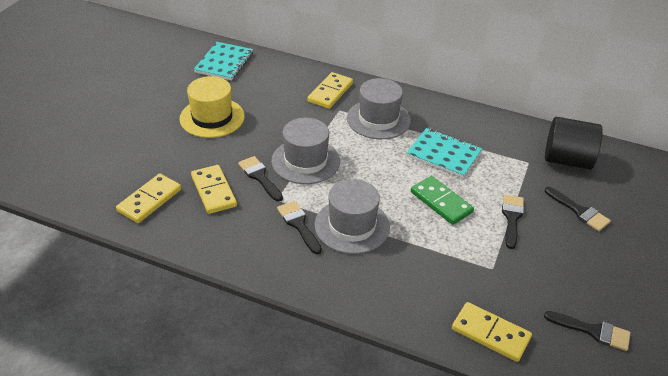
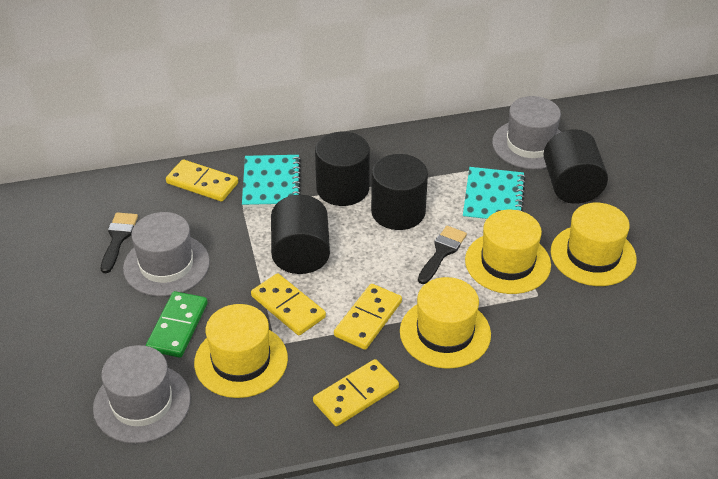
black brush: 5 -> 2
black cylinder: 1 -> 4
yellow hat: 1 -> 4

